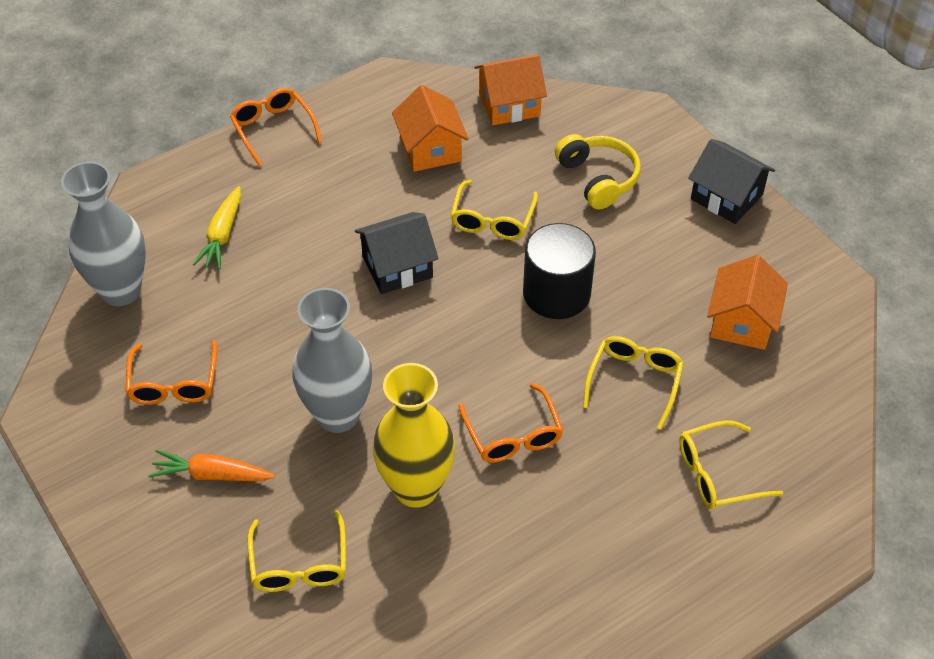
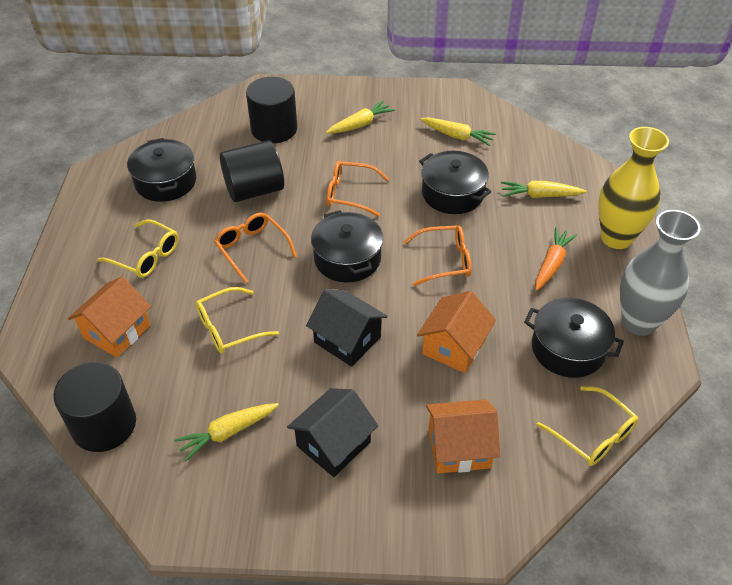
black cylinder: 1 -> 3
black pot: 0 -> 4
grey vase: 2 -> 1
yellow carrot: 1 -> 4
yellow glasses: 4 -> 3
yellow headphones: 1 -> 0

